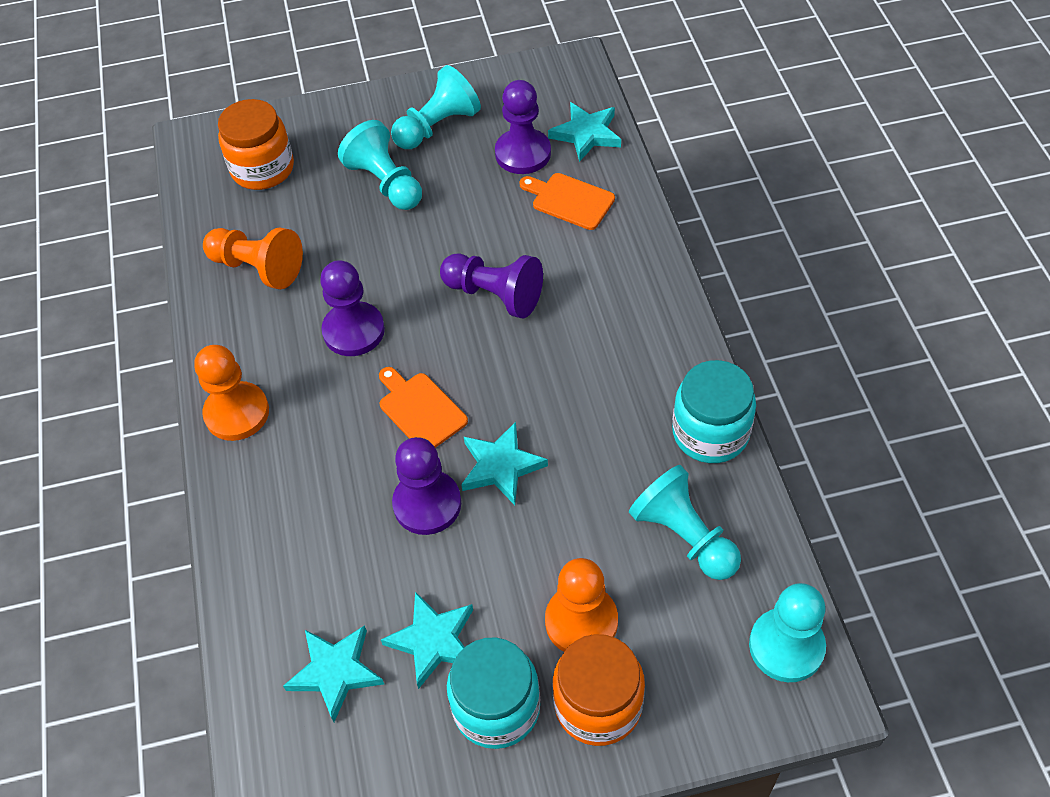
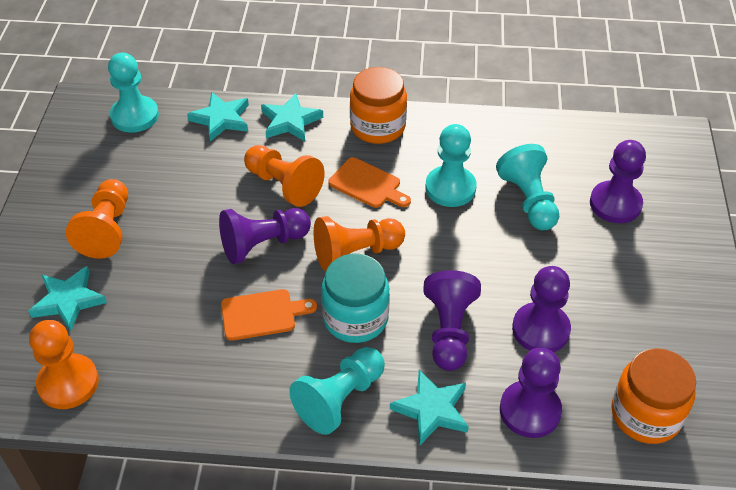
orange pawn: 3 -> 4
purple pawn: 4 -> 5
turquoise jar: 2 -> 1

